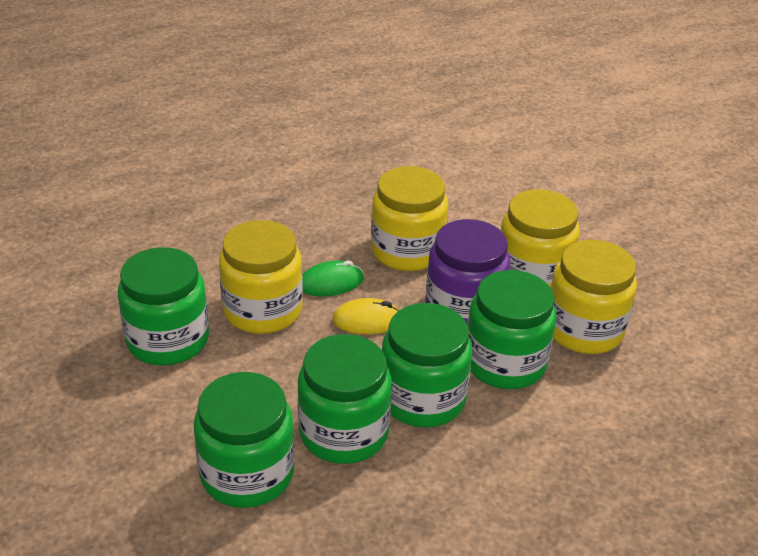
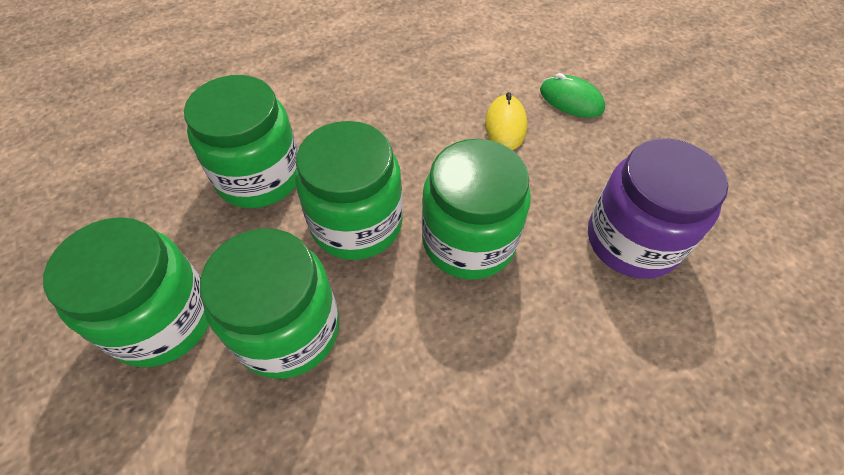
yellow jar: 4 -> 0

